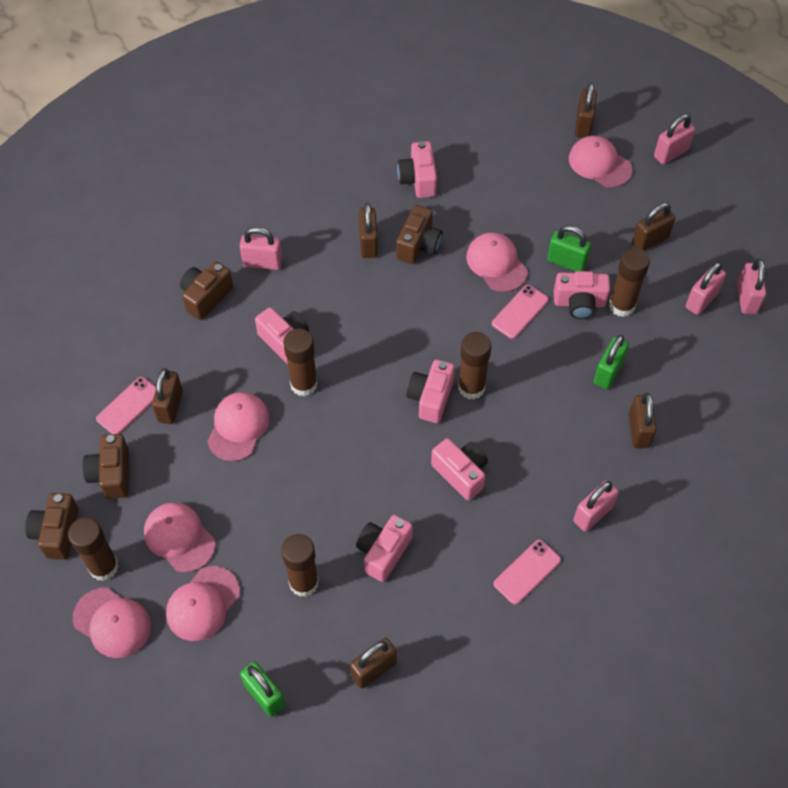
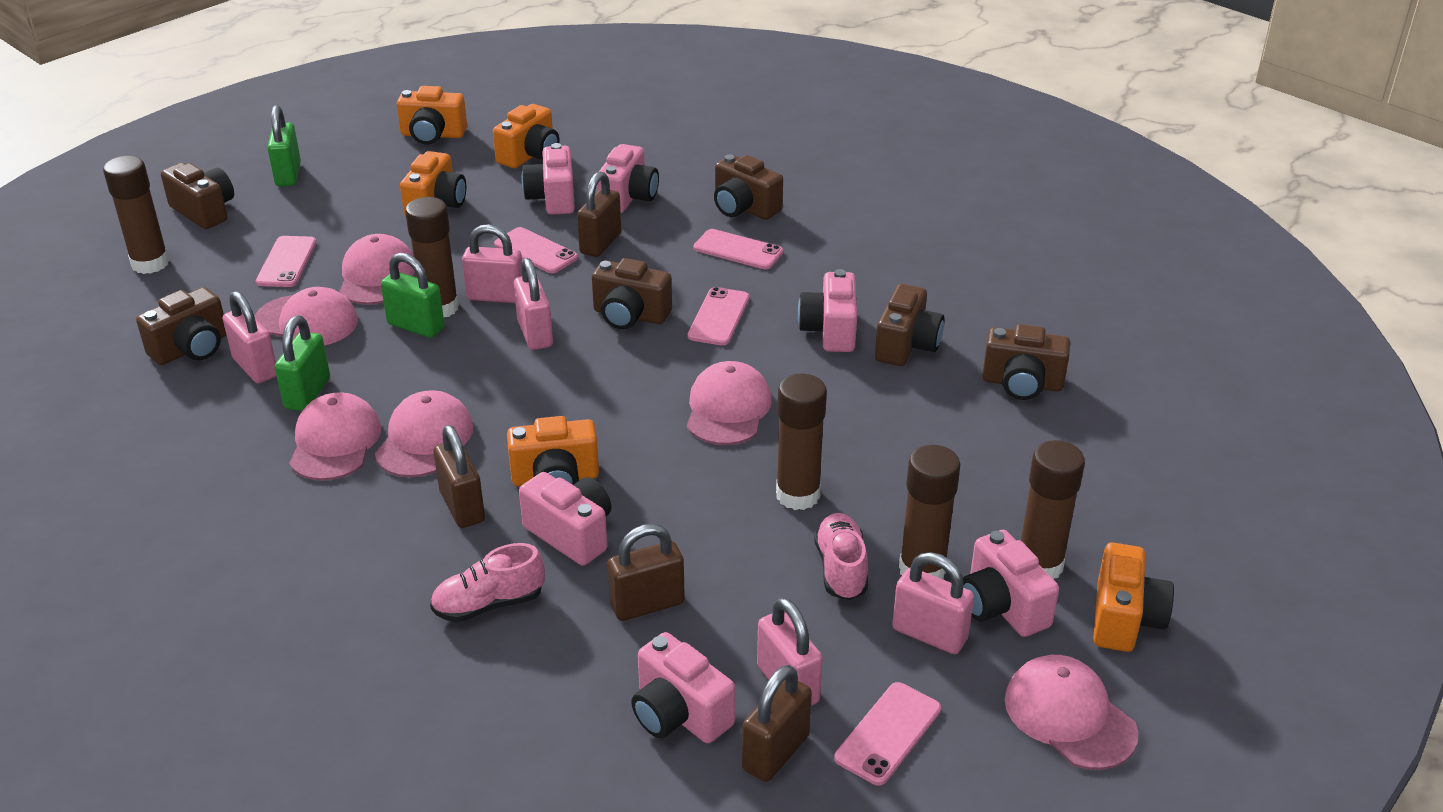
brown camera: 4 -> 6
brown padlock: 6 -> 4
orange camera: 0 -> 5
pink phone: 3 -> 5
pink shoe: 0 -> 2

